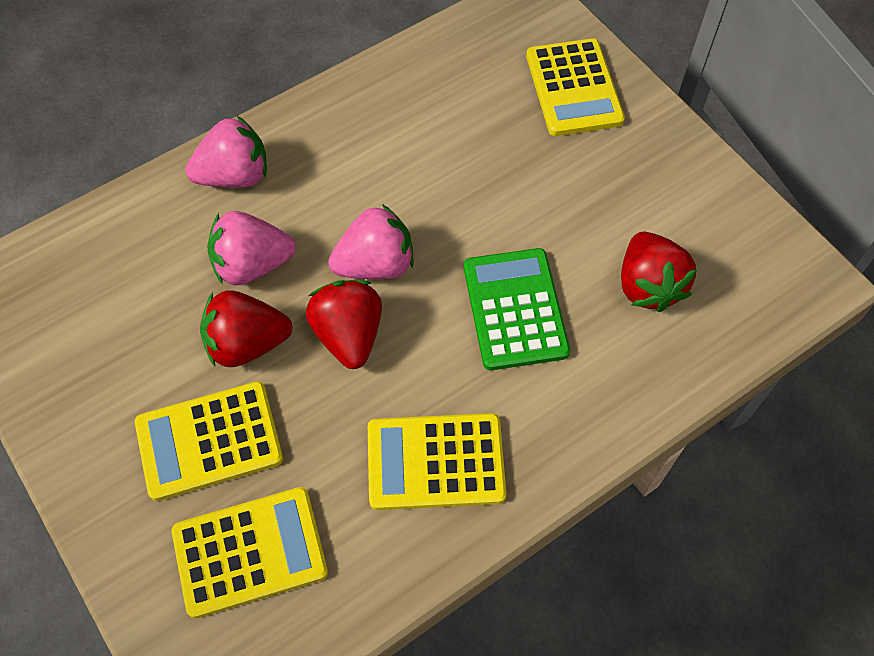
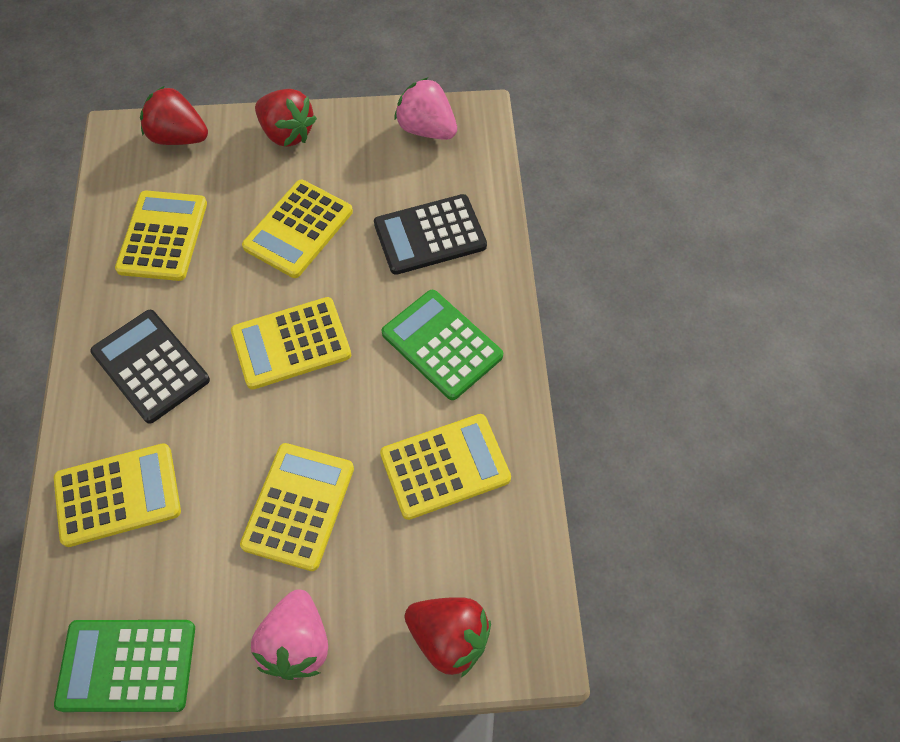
black calculator: 0 -> 2
green calculator: 1 -> 2
pink strawberry: 3 -> 2
yellow calculator: 4 -> 6

